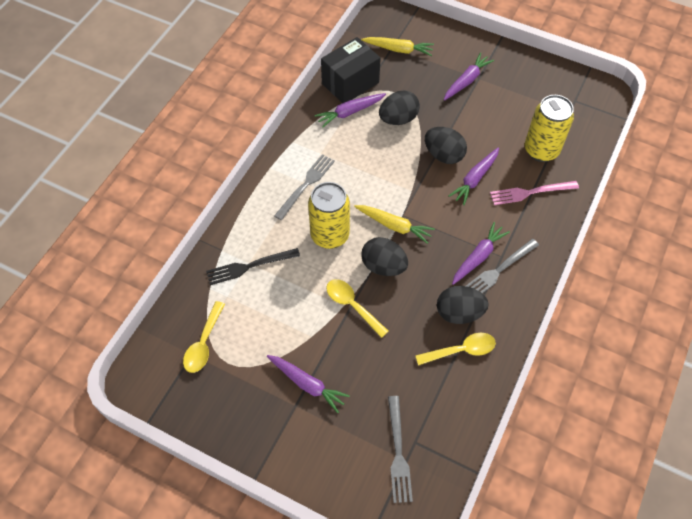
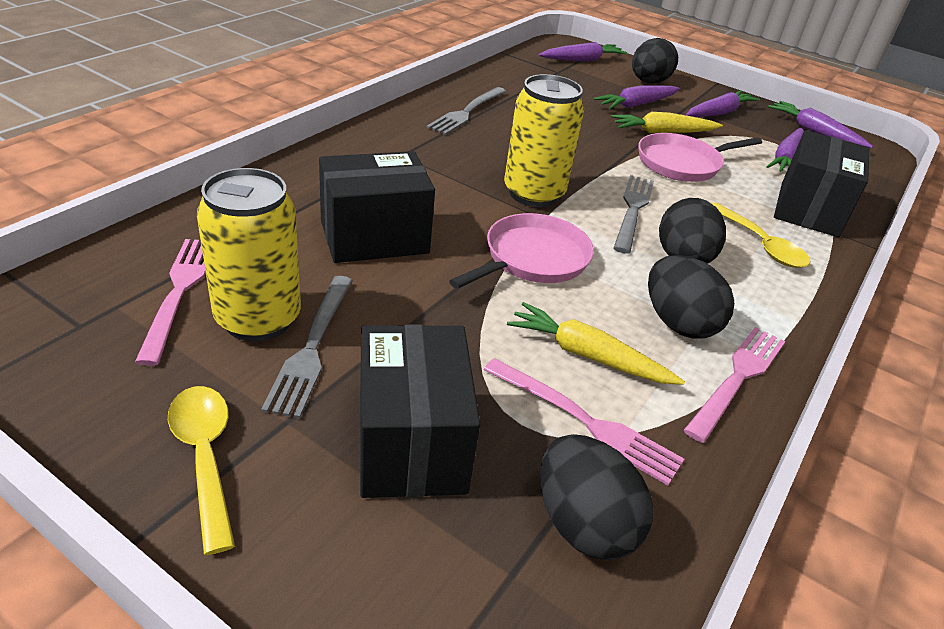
black box: 1 -> 3
black fork: 1 -> 0
pink fork: 1 -> 3
pink pan: 0 -> 2
yellow spoon: 3 -> 2

